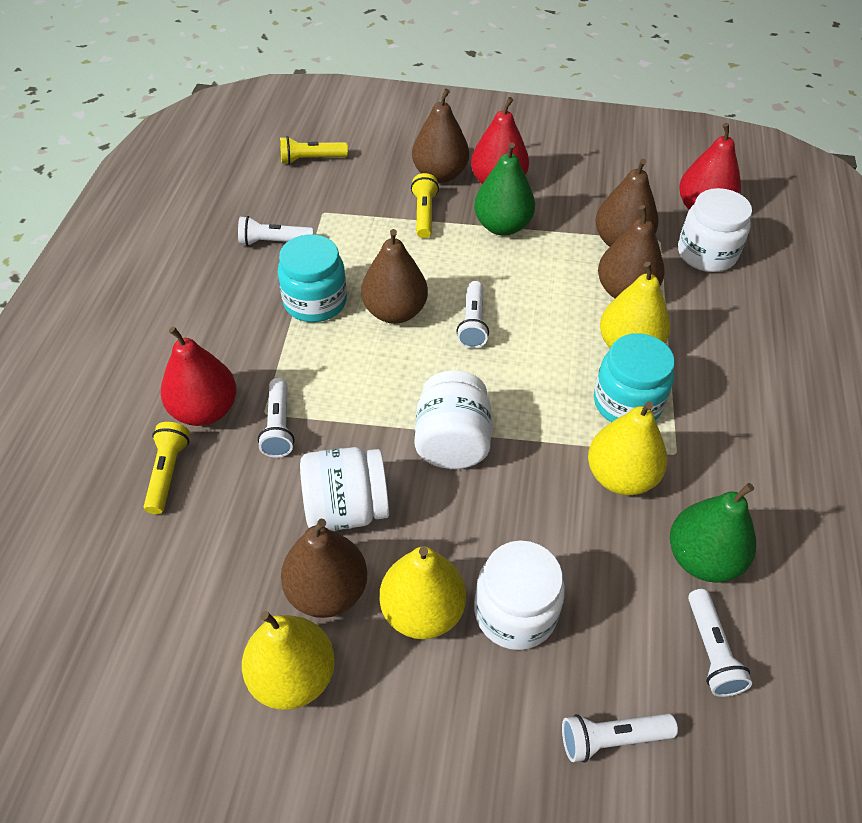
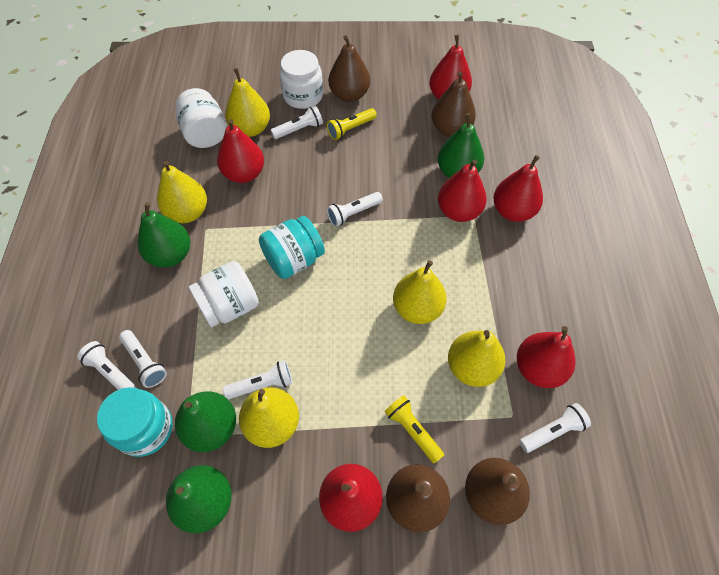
brown pear: 5 -> 4
green pear: 2 -> 4
red pear: 3 -> 6
white flashlight: 5 -> 6
white jar: 4 -> 3
yellow flashlight: 3 -> 2
yellow pear: 4 -> 5

